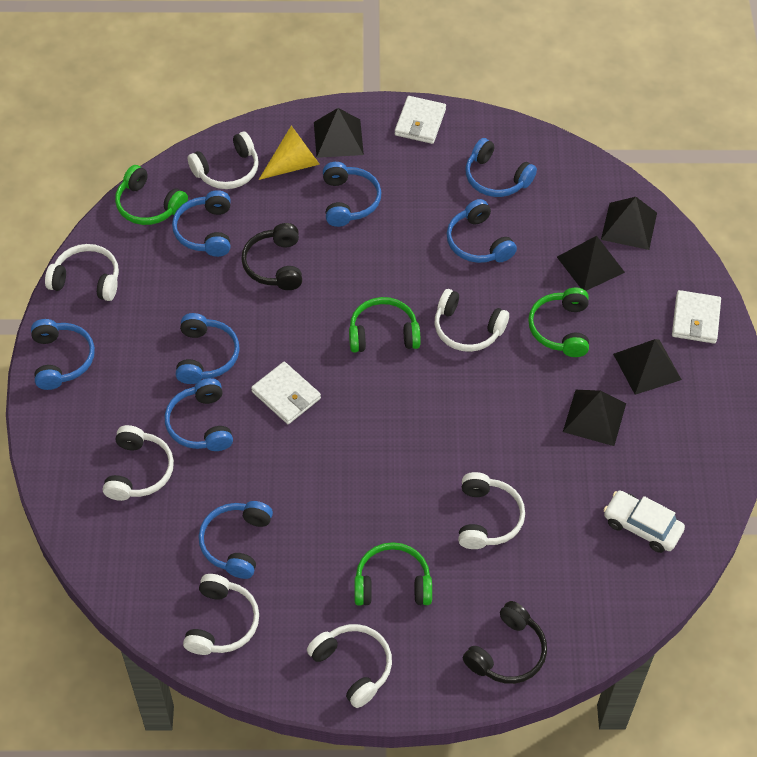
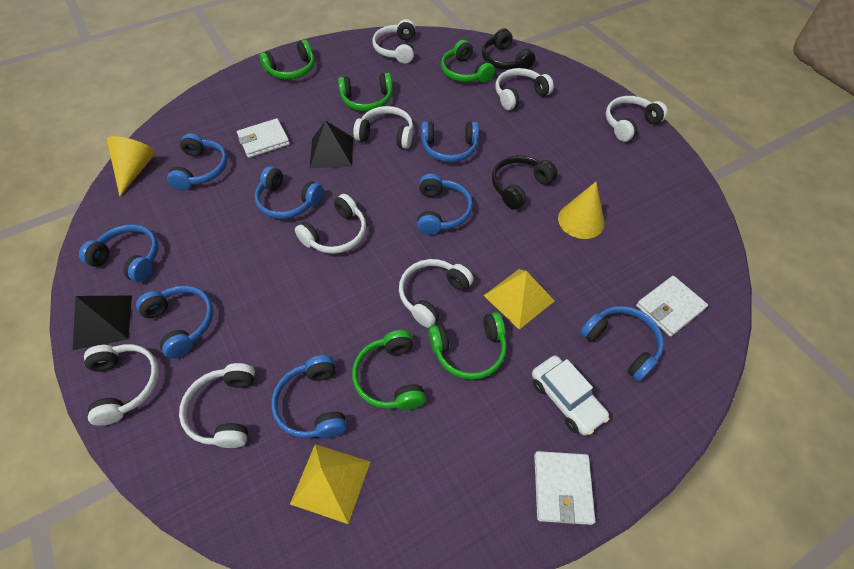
black pyramid: 5 -> 2
green headphones: 4 -> 5
white headphones: 7 -> 8
yellow cone: 1 -> 2
yellow pyramid: 0 -> 2

